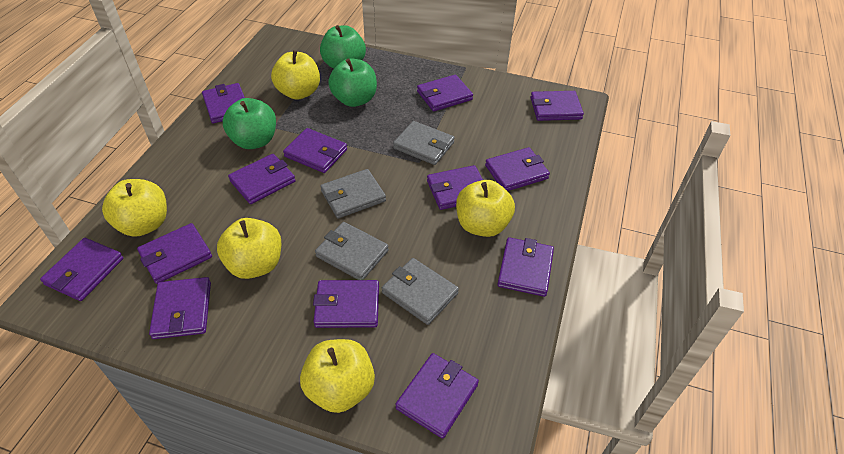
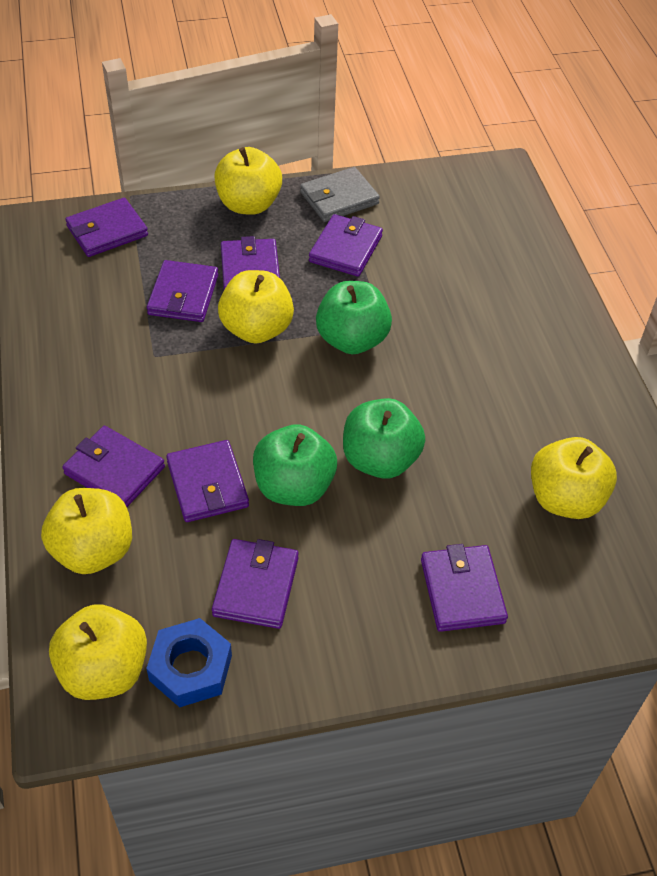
blue nut: 0 -> 1
grey wallet: 4 -> 1
purple wallet: 13 -> 8

